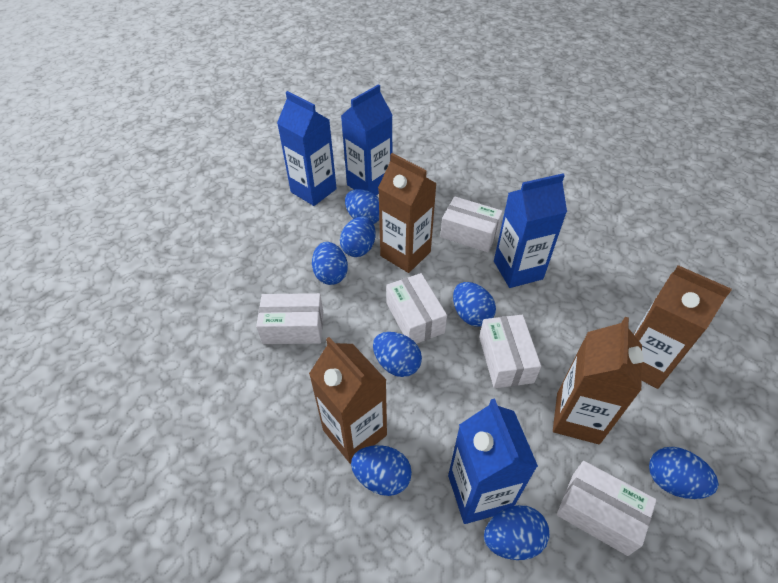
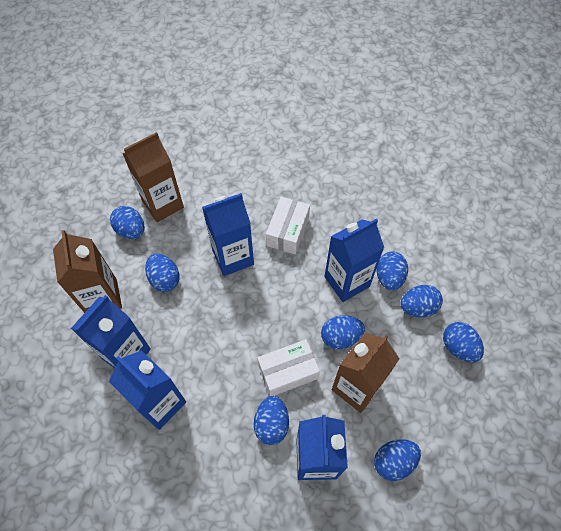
blue carton: 4 -> 5
brown carton: 4 -> 3
white box: 5 -> 2

